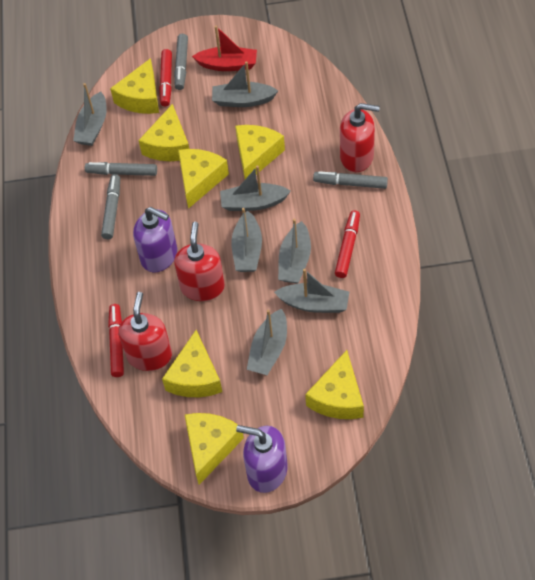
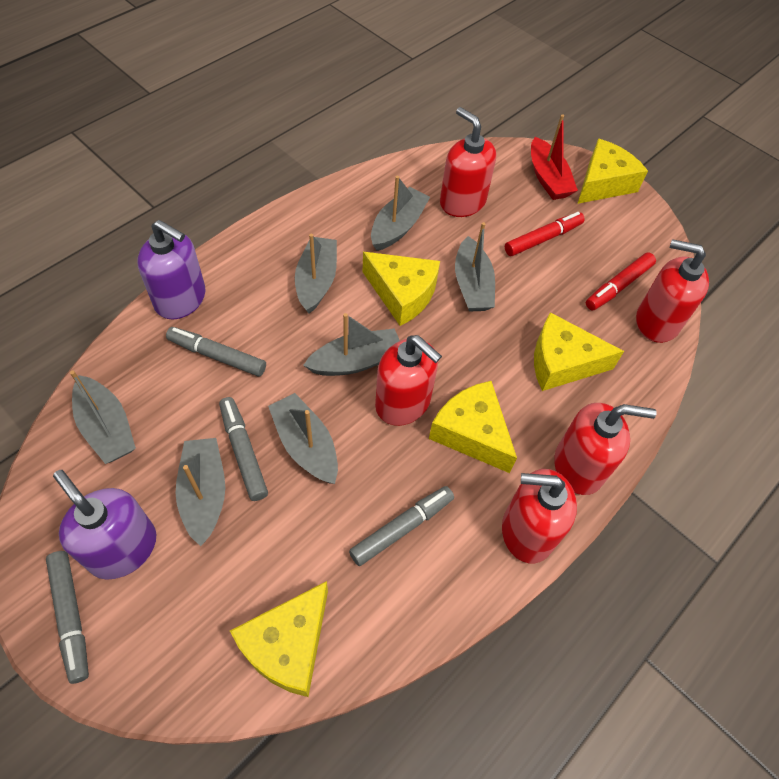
red marker: 3 -> 2
red soap dispenser: 3 -> 5
yellow cheese: 7 -> 5

